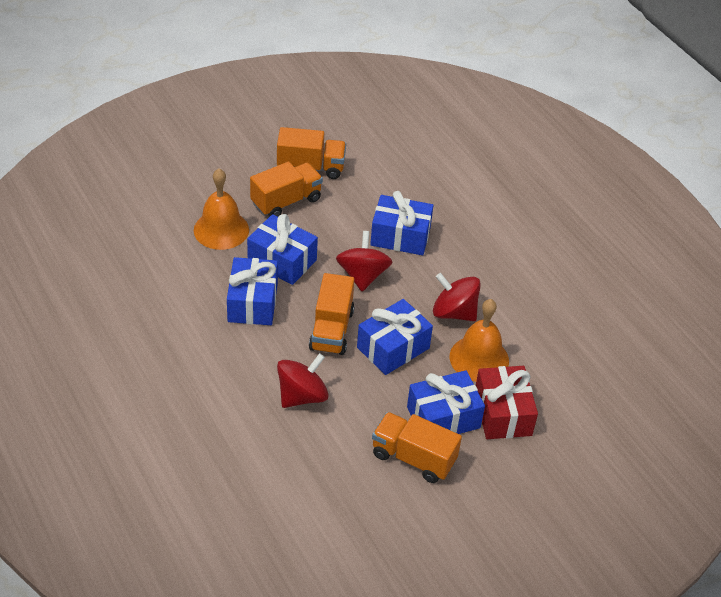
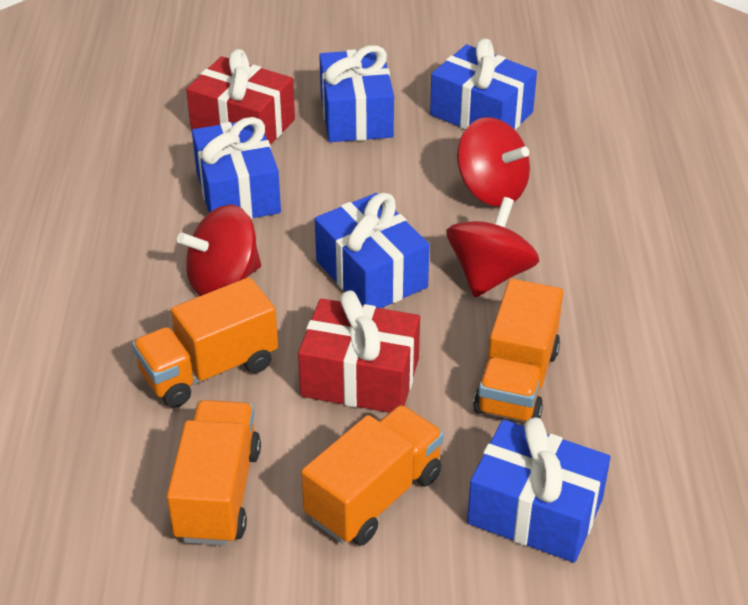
orange bell: 2 -> 0
red gift: 1 -> 2

